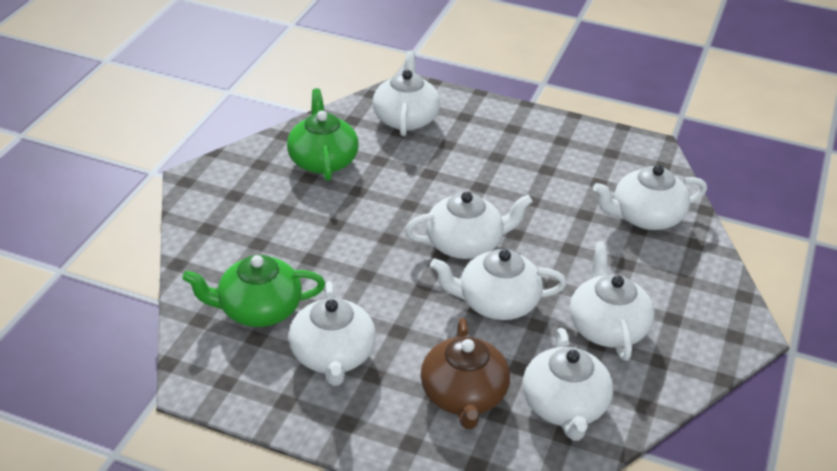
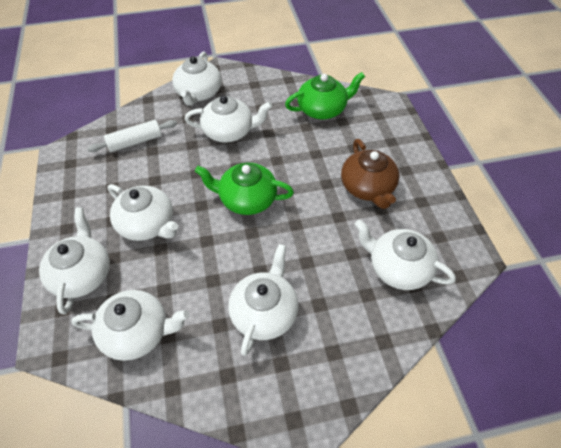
white rolling pin: 0 -> 1

